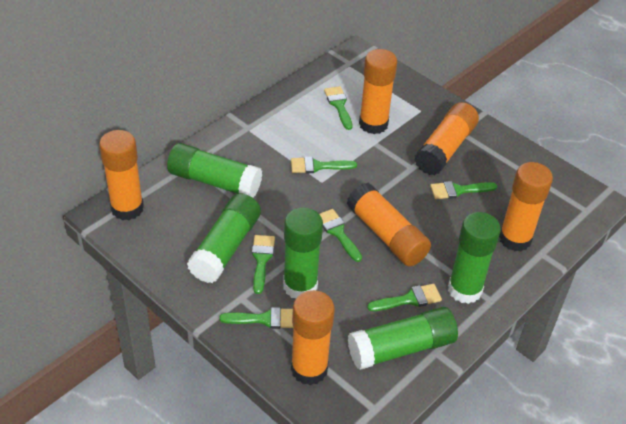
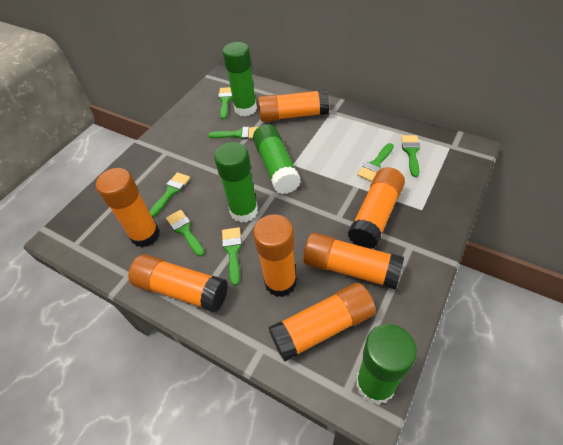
green glue stick: 5 -> 4
orange glue stick: 6 -> 7

